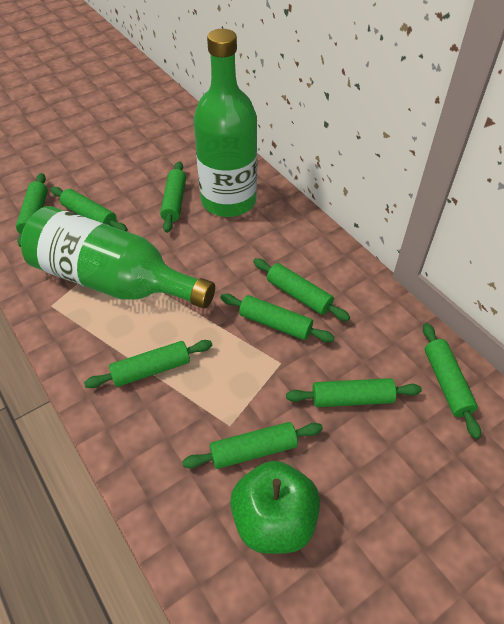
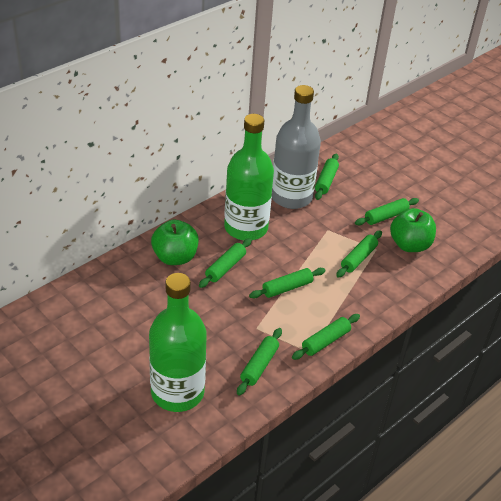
green apple: 1 -> 2
green rolling pin: 9 -> 7
grey bottle: 0 -> 1

